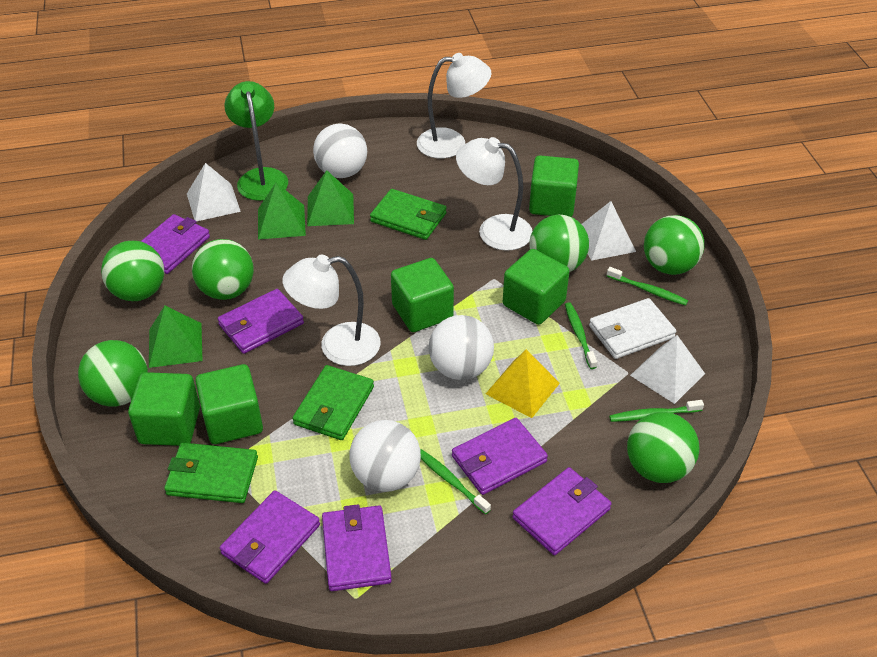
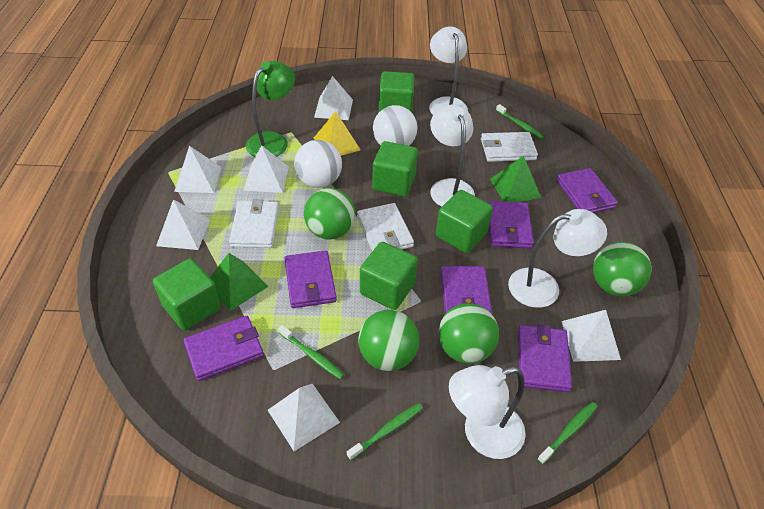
green ball: 6 -> 4
green pyramid: 3 -> 2
green wallet: 3 -> 0
white ball: 3 -> 2
white lamp: 3 -> 4
white pyramid: 3 -> 6
white wallet: 1 -> 3

